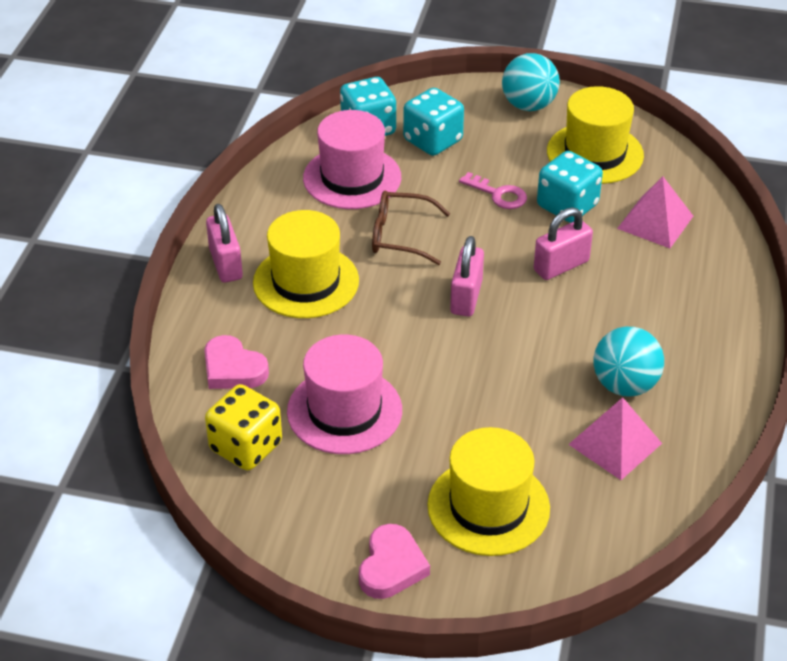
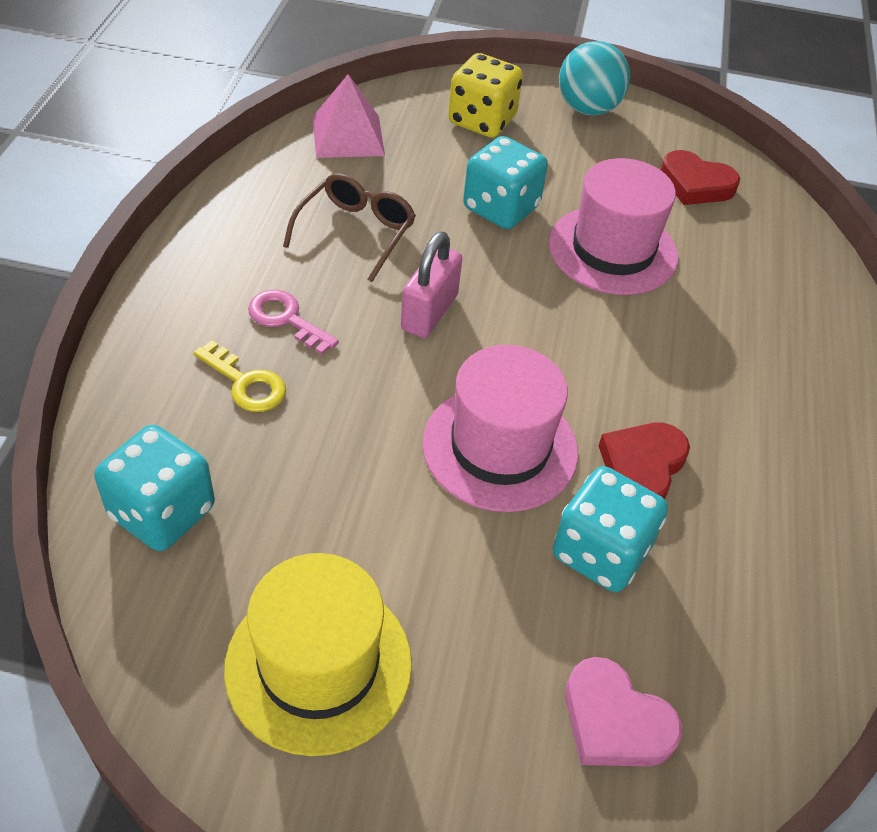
pink heart: 2 -> 1
pink padlock: 3 -> 1
pink pyramid: 2 -> 1
red heart: 0 -> 2
turquoise ball: 2 -> 1
yellow hat: 3 -> 1
yellow key: 0 -> 1

